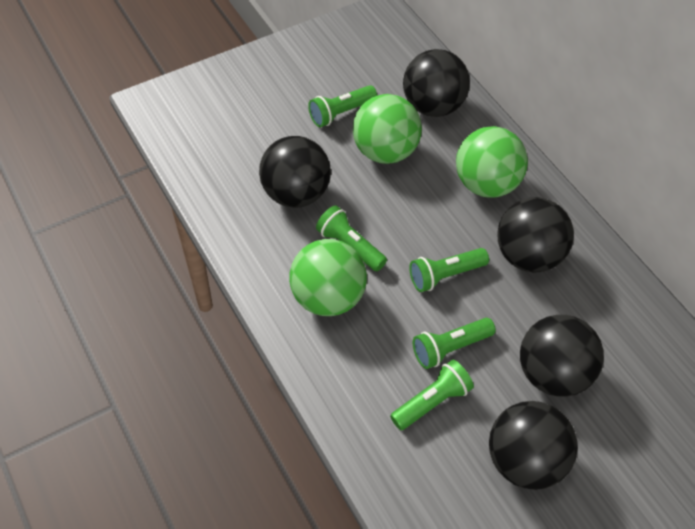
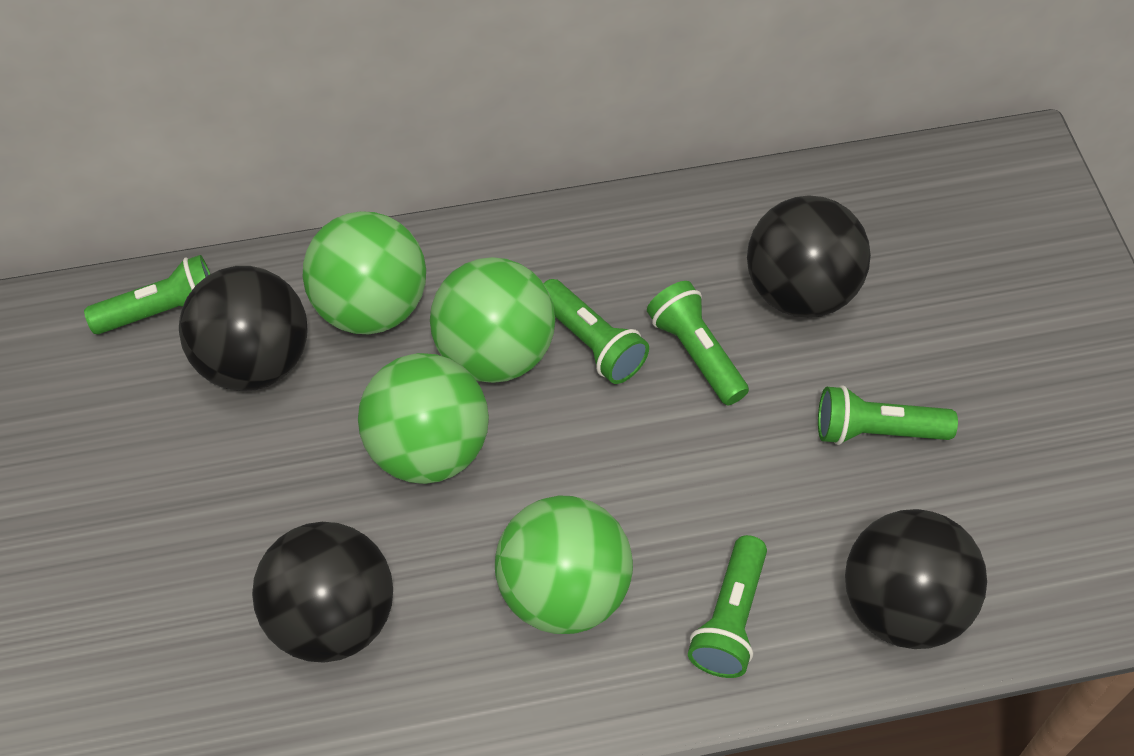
black ball: 5 -> 4
green ball: 3 -> 4

